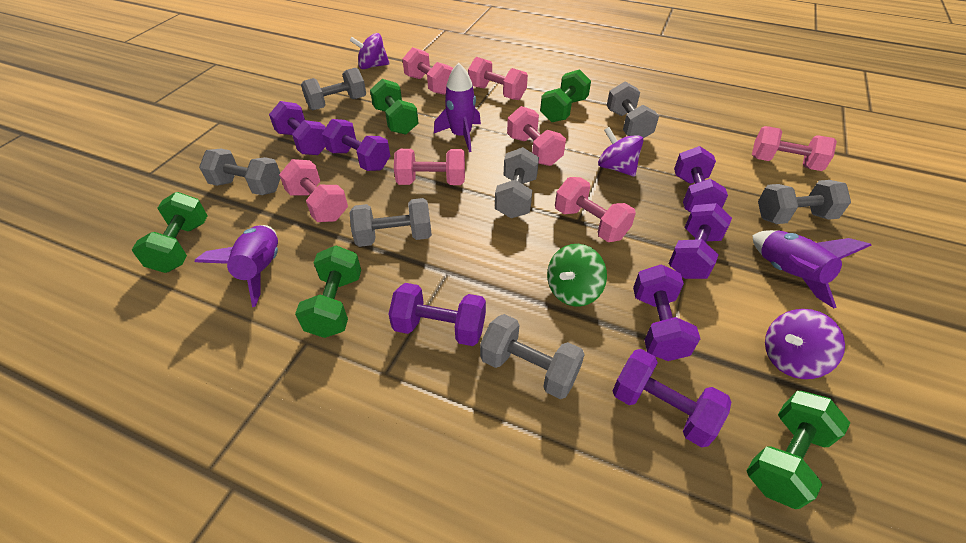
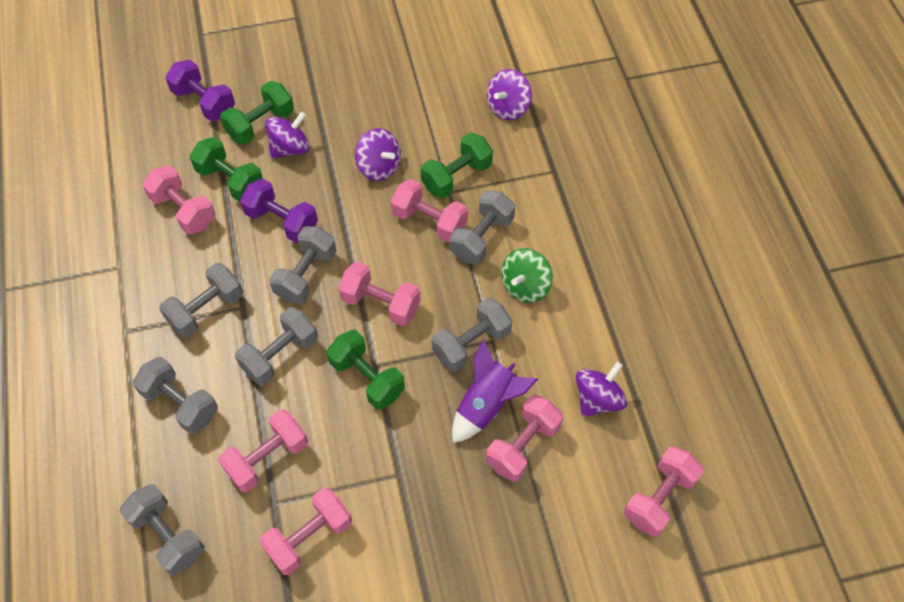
green dumbbell: 5 -> 4
purple dumbbell: 7 -> 2
purple rocket: 3 -> 1
purple spinning top: 3 -> 4

